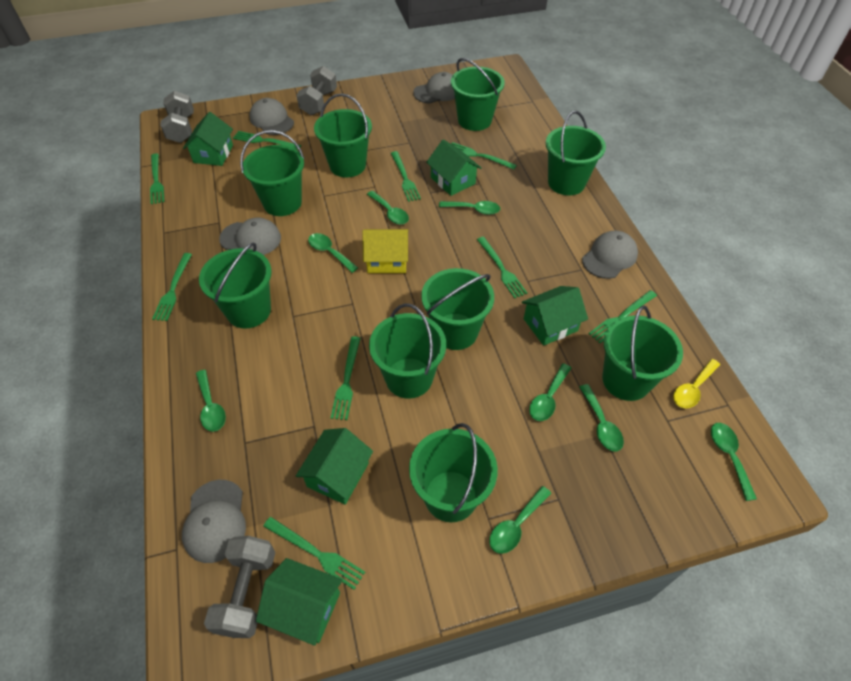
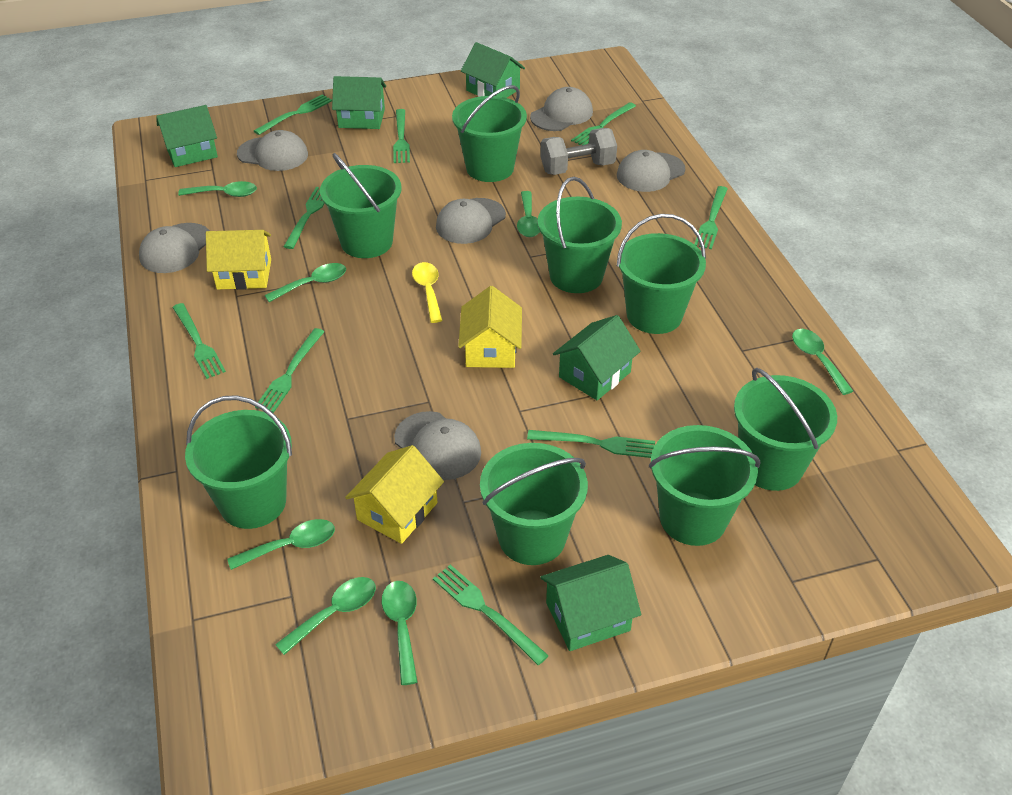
green bucket: 9 -> 8
green spoon: 8 -> 7
grey cap: 5 -> 6
grey dumbbell: 3 -> 1
yellow house: 1 -> 3

